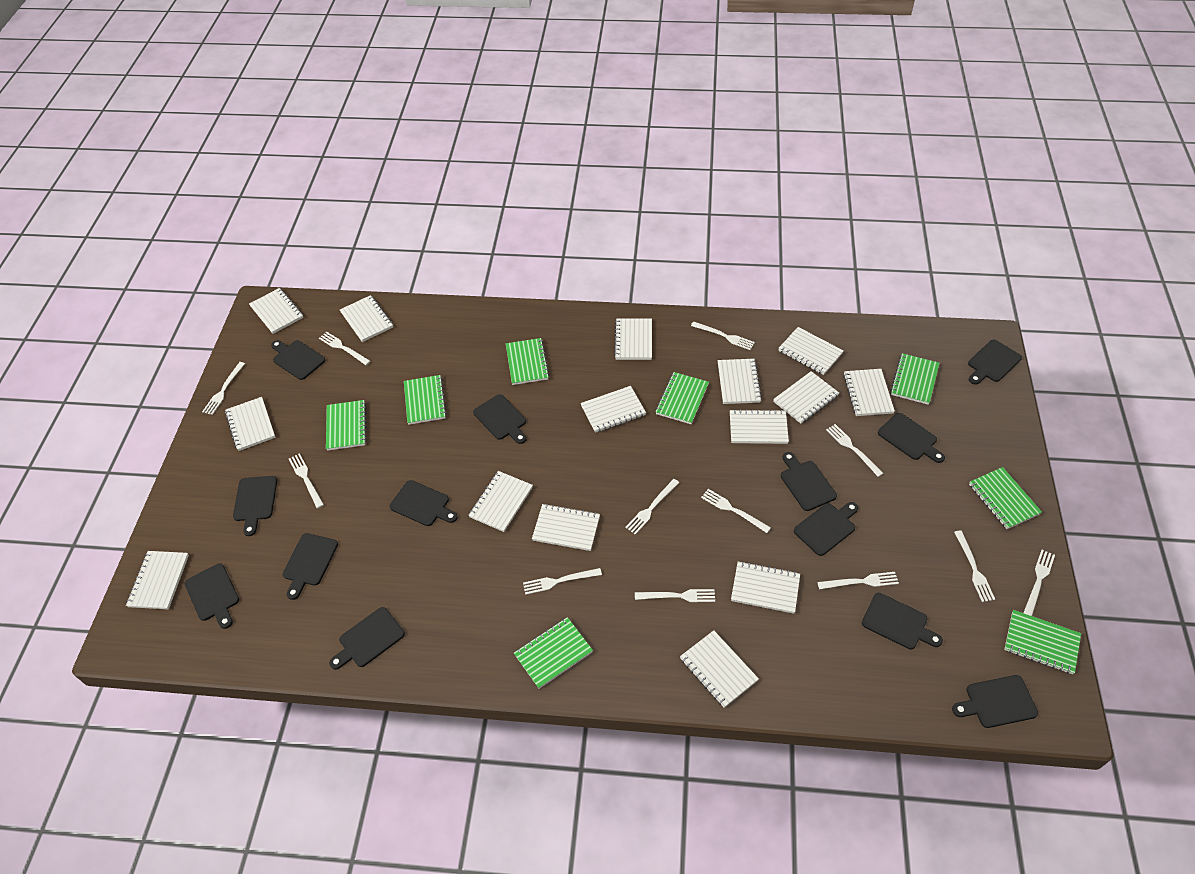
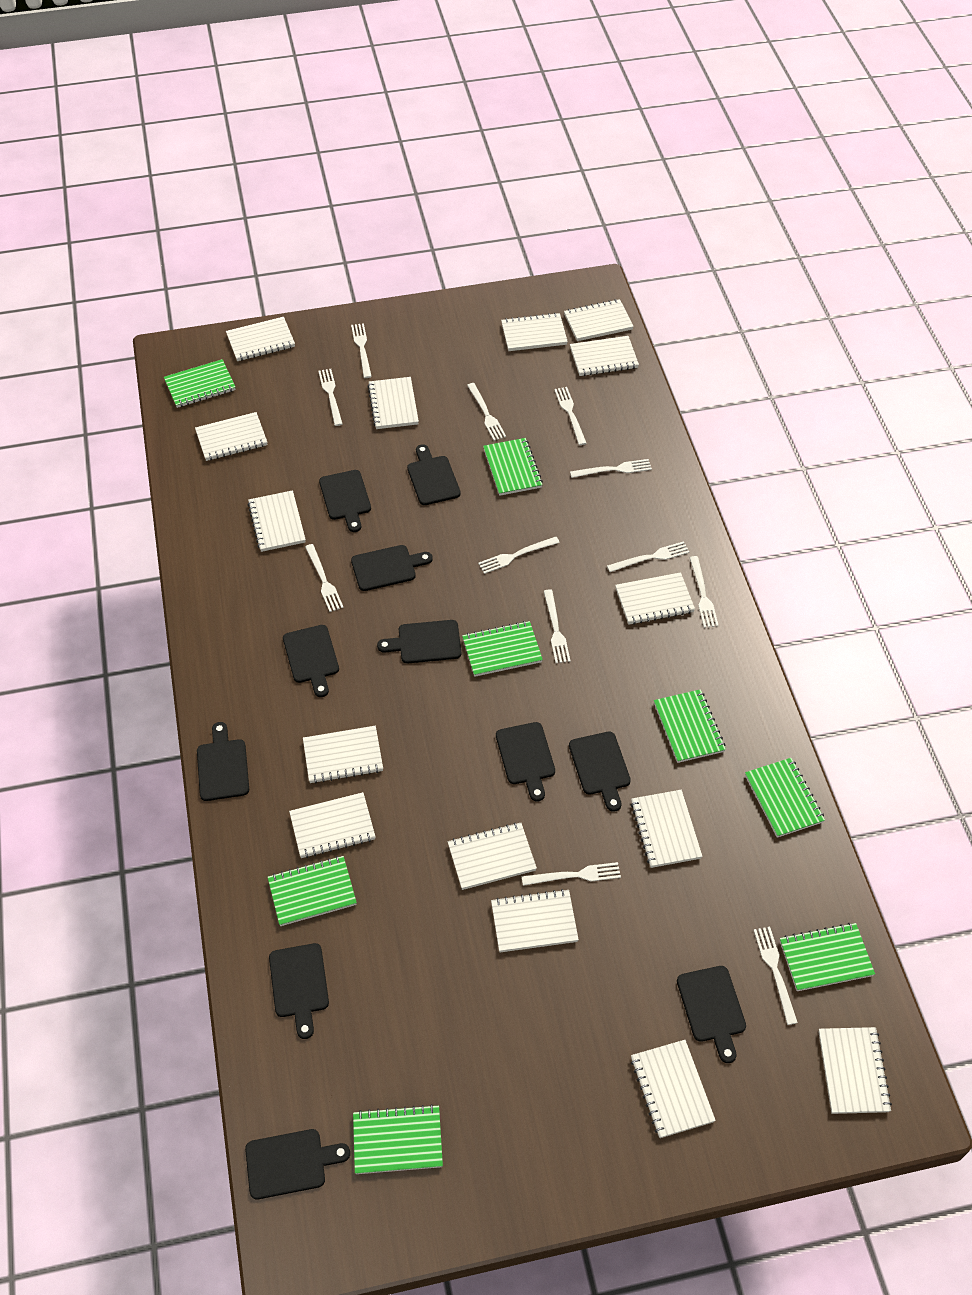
black cutting board: 13 -> 11

